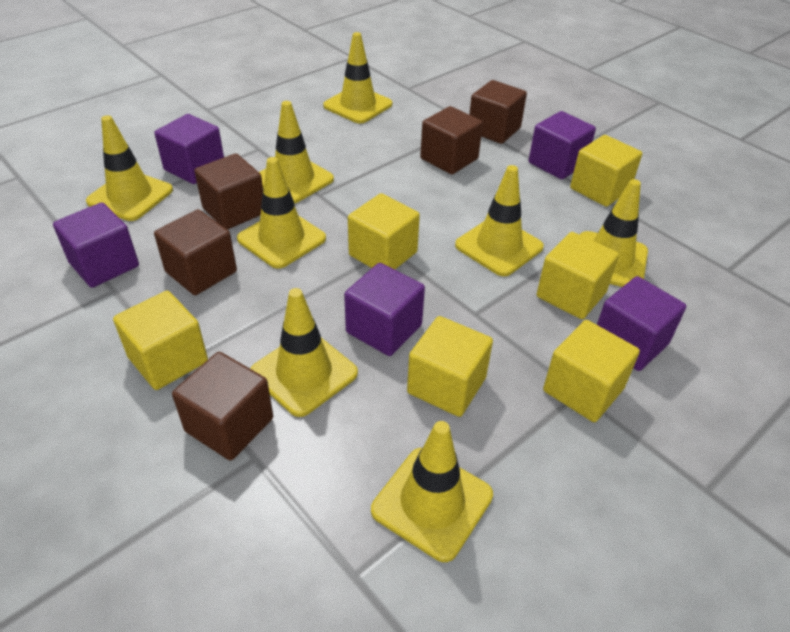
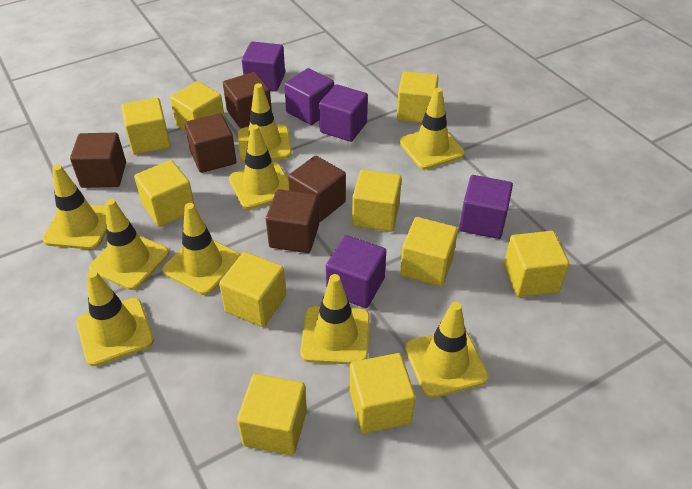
yellow cube: 6 -> 10
yellow traffic cone: 8 -> 9

